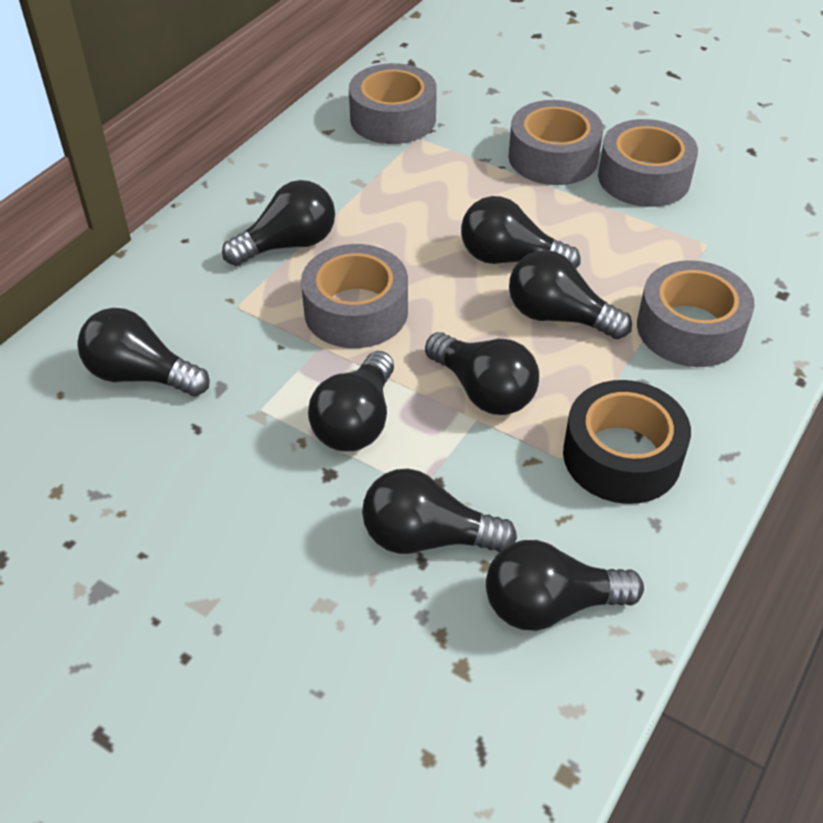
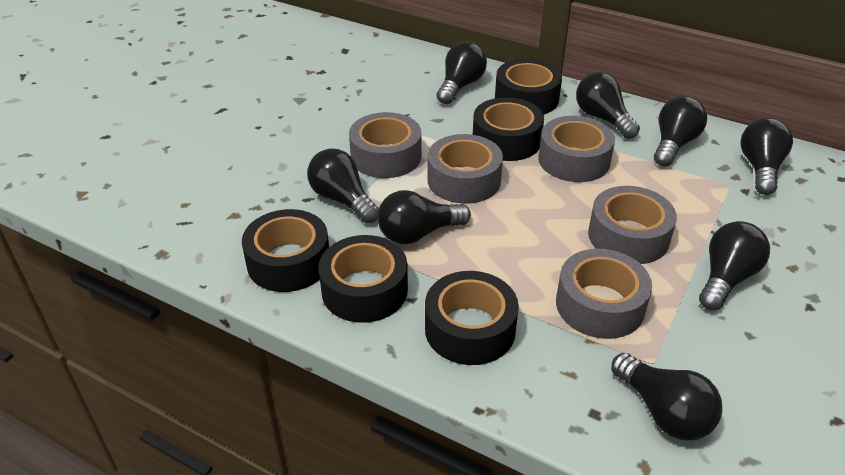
black tape: 1 -> 5

